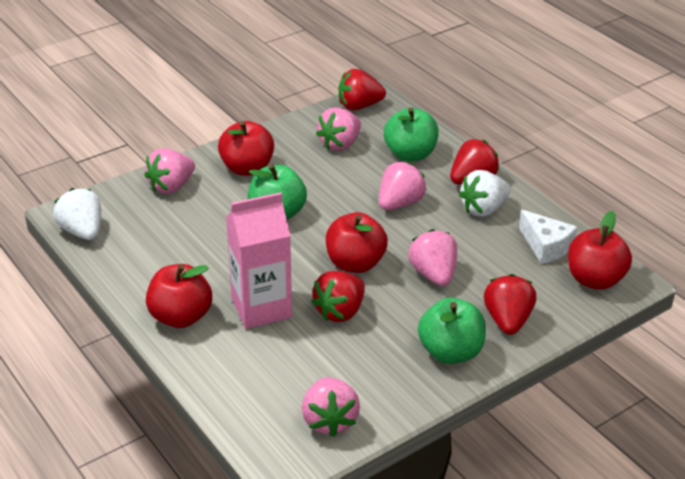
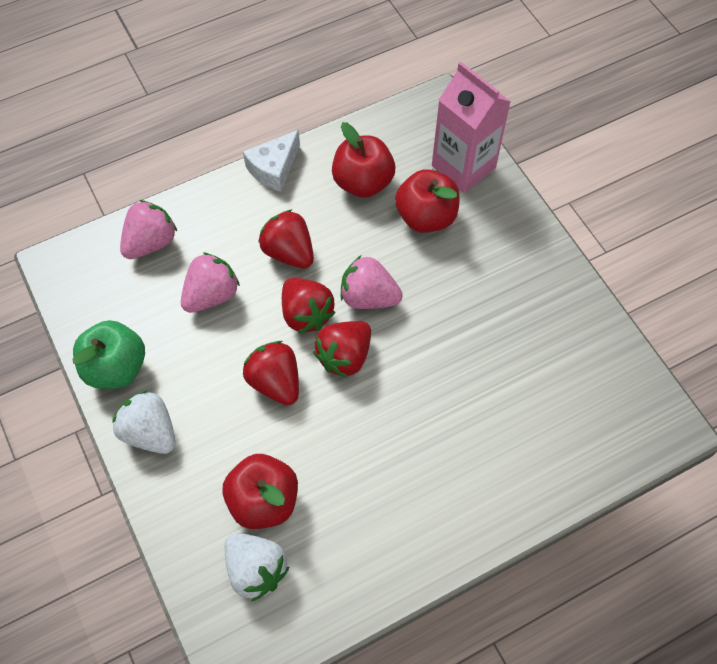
green apple: 3 -> 1
pink strawberry: 5 -> 3
red apple: 4 -> 3

